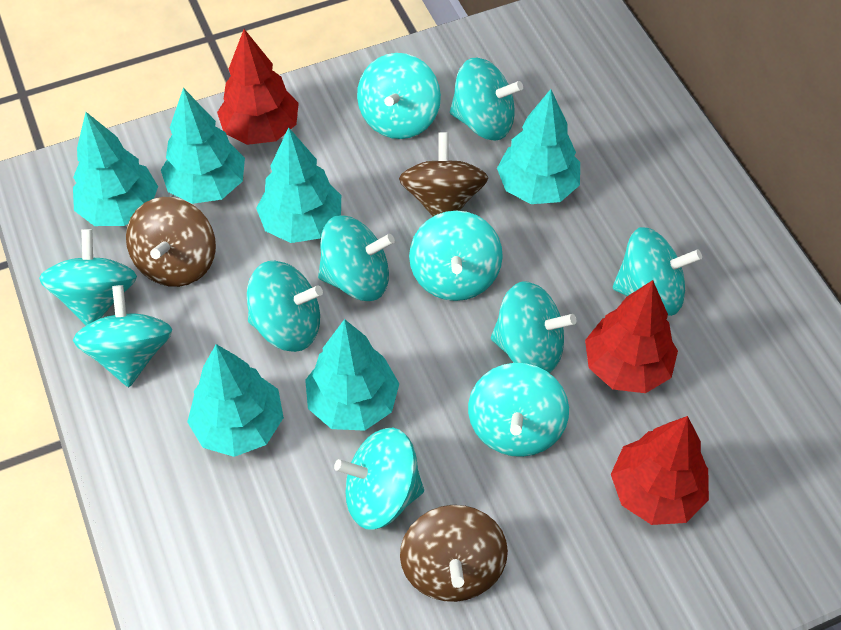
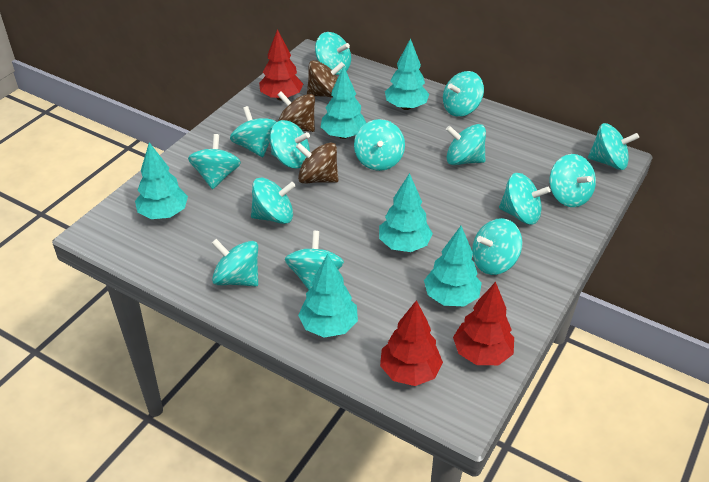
turquoise spinning top: 11 -> 14

